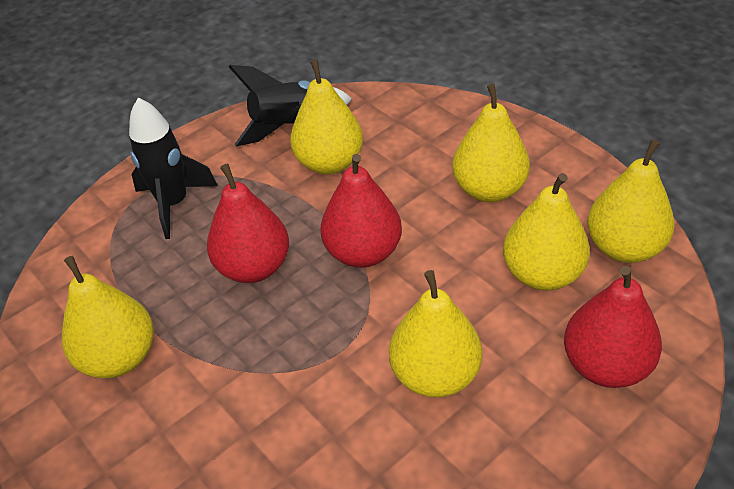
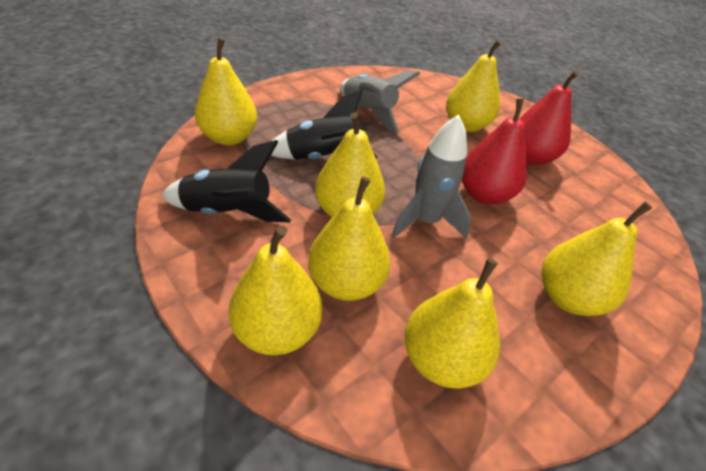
grey rocket: 0 -> 2
red pear: 3 -> 2
yellow pear: 6 -> 7

